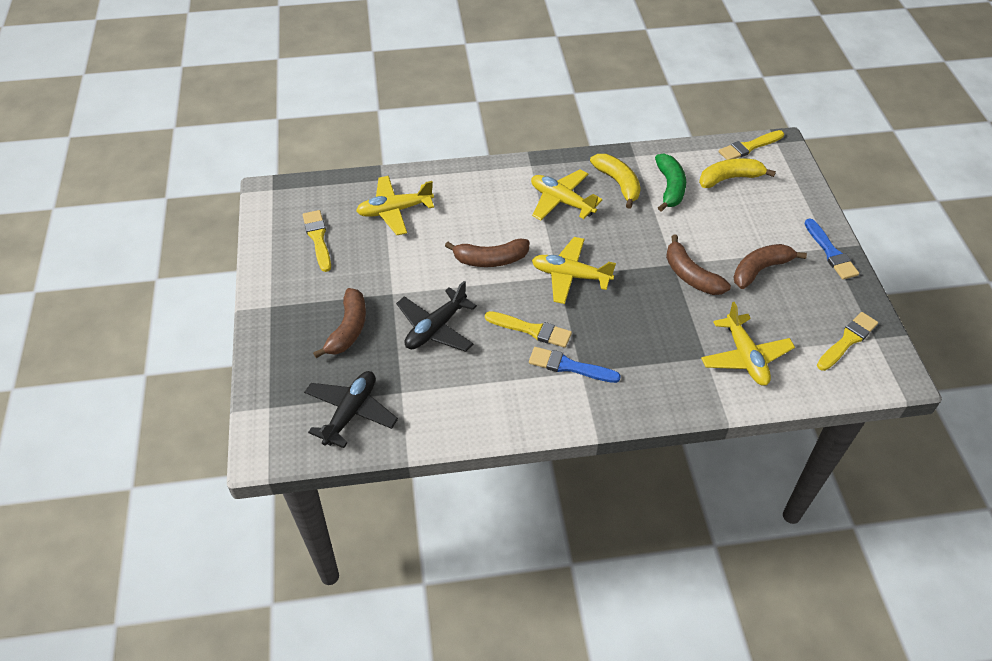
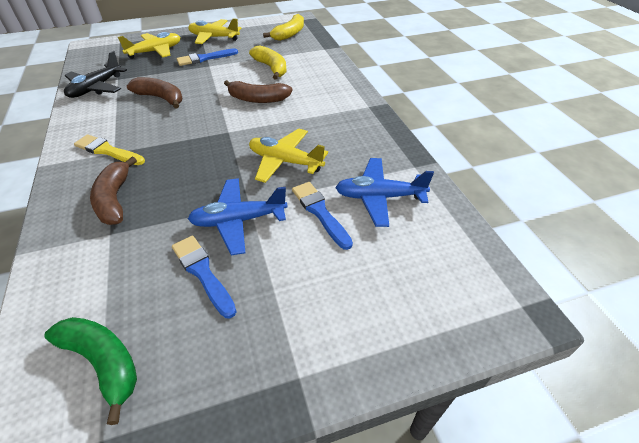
black plane: 2 -> 1
blue brush: 2 -> 3
blue plane: 0 -> 2
brown banana: 4 -> 3
yellow brush: 4 -> 1
yellow plane: 4 -> 3

